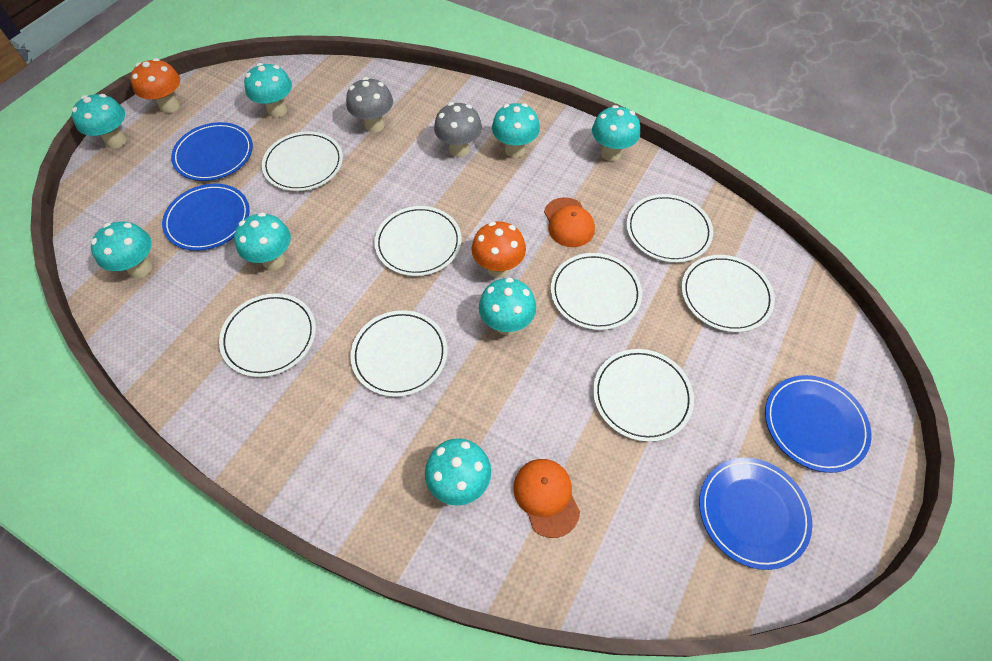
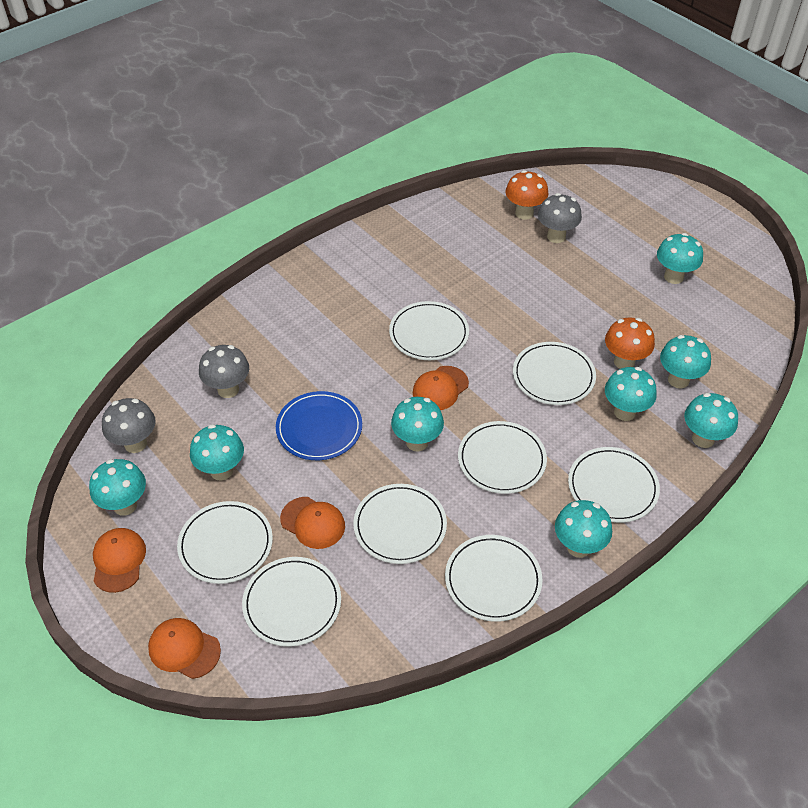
blue plate: 4 -> 1
grey mushroom: 2 -> 3
orange cap: 2 -> 4

